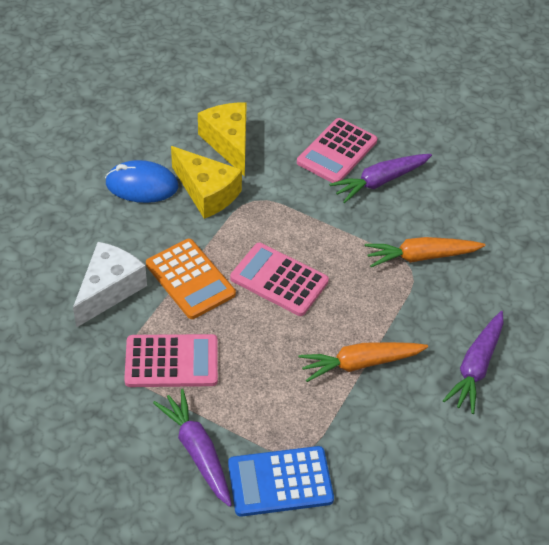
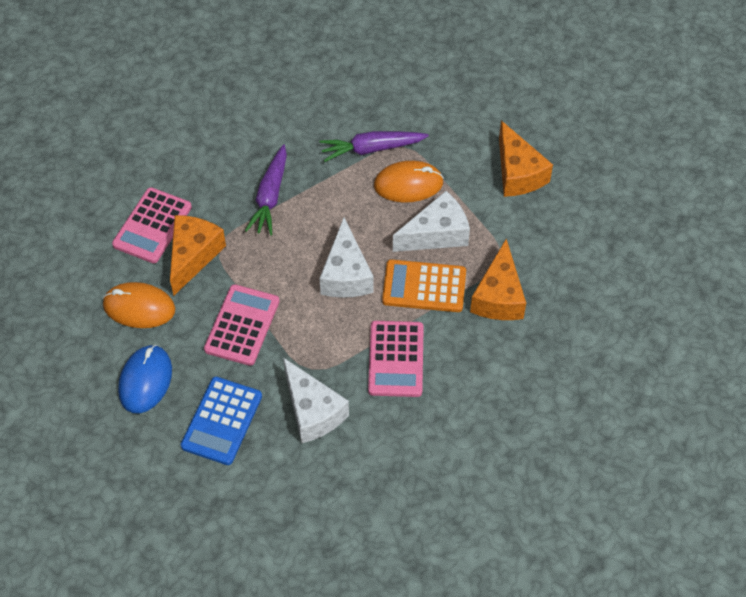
orange carrot: 2 -> 0
orange cheese: 0 -> 3
orange mouse: 0 -> 2
purple carrot: 3 -> 2
white cheese: 1 -> 3
yellow cheese: 2 -> 0

